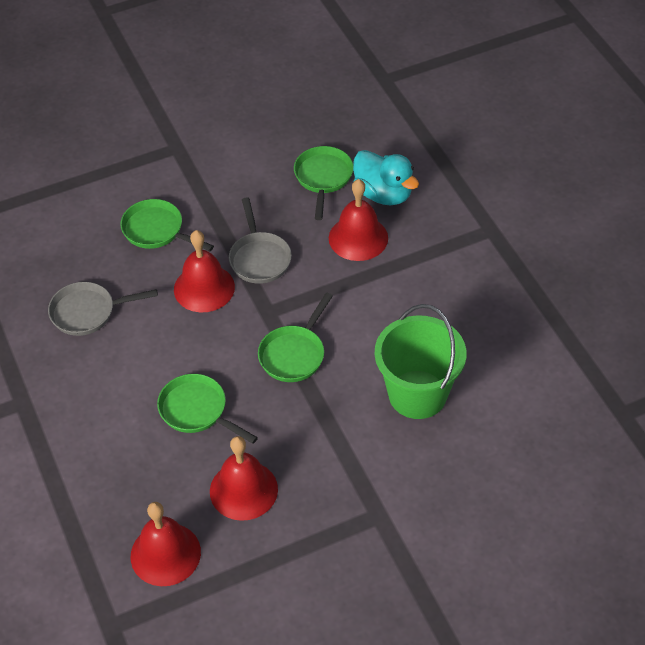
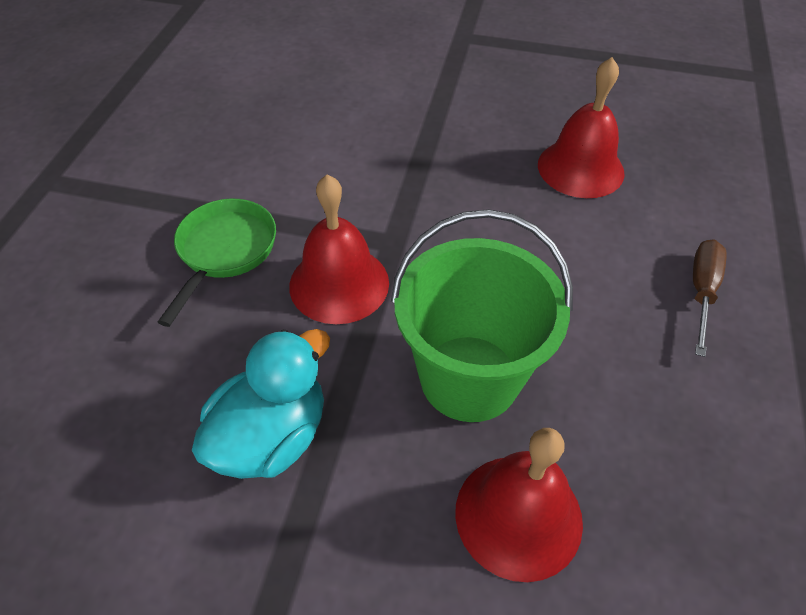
brown screwdriver: 0 -> 1
green pan: 4 -> 1
grey pan: 2 -> 0
red bell: 4 -> 3

